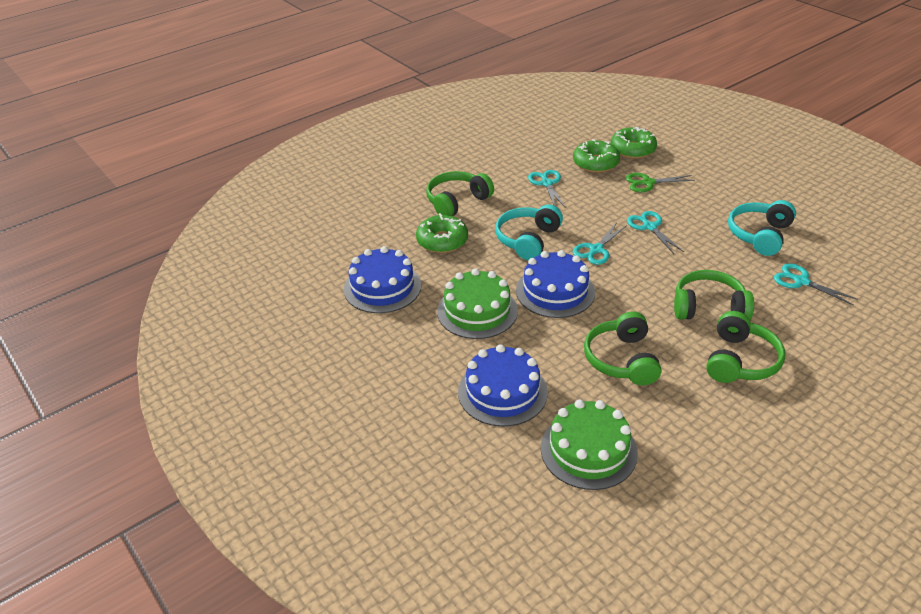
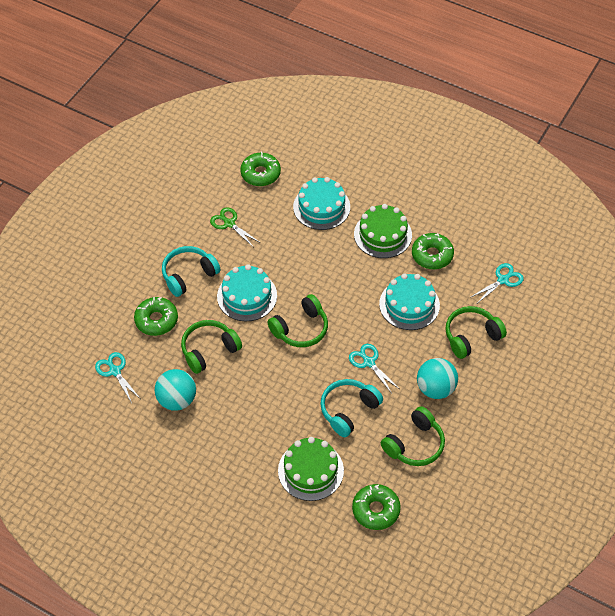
blue cake: 3 -> 0
green donut: 3 -> 4
turquoise ball: 0 -> 2
turquoise cake: 0 -> 3
turquoise scissors: 4 -> 3

